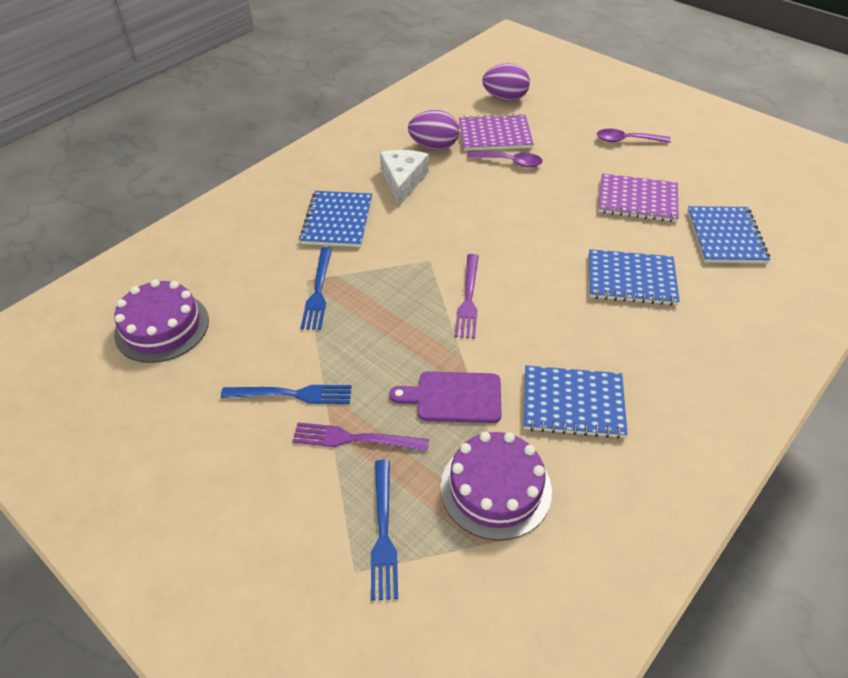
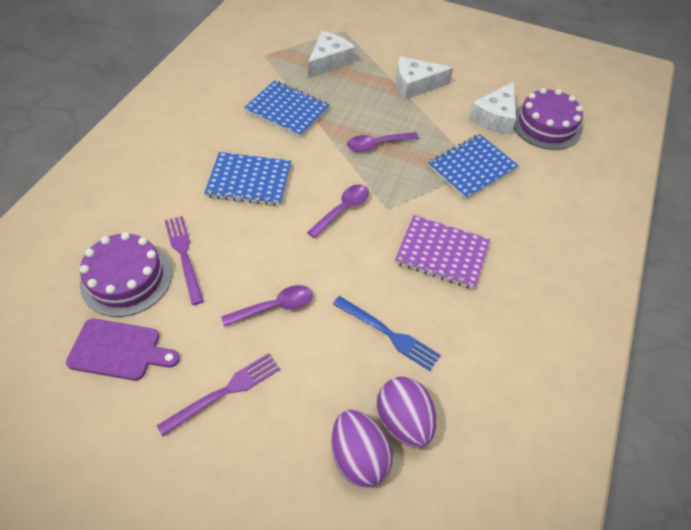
blue fork: 3 -> 1
blue notebook: 4 -> 3
purple notebook: 2 -> 1
purple spoon: 2 -> 3
white cheese: 1 -> 3

